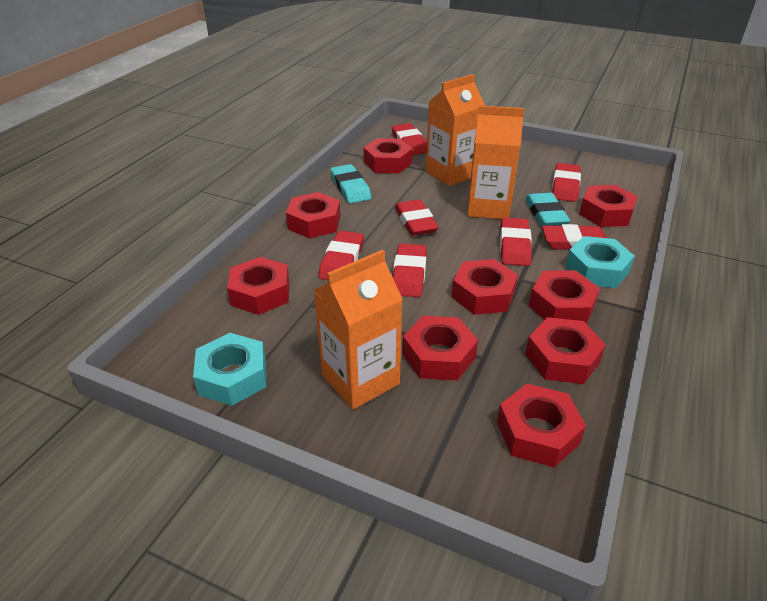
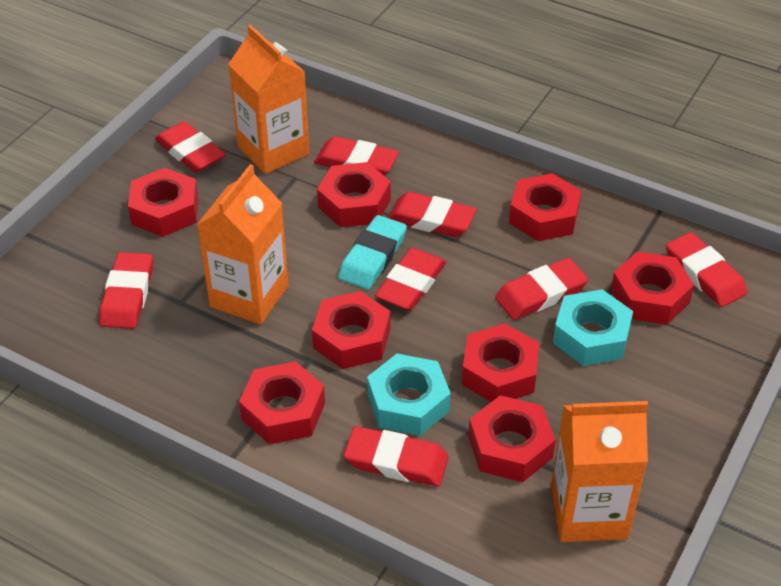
red eraser: 7 -> 8
red nut: 9 -> 8
turquoise eraser: 2 -> 1

